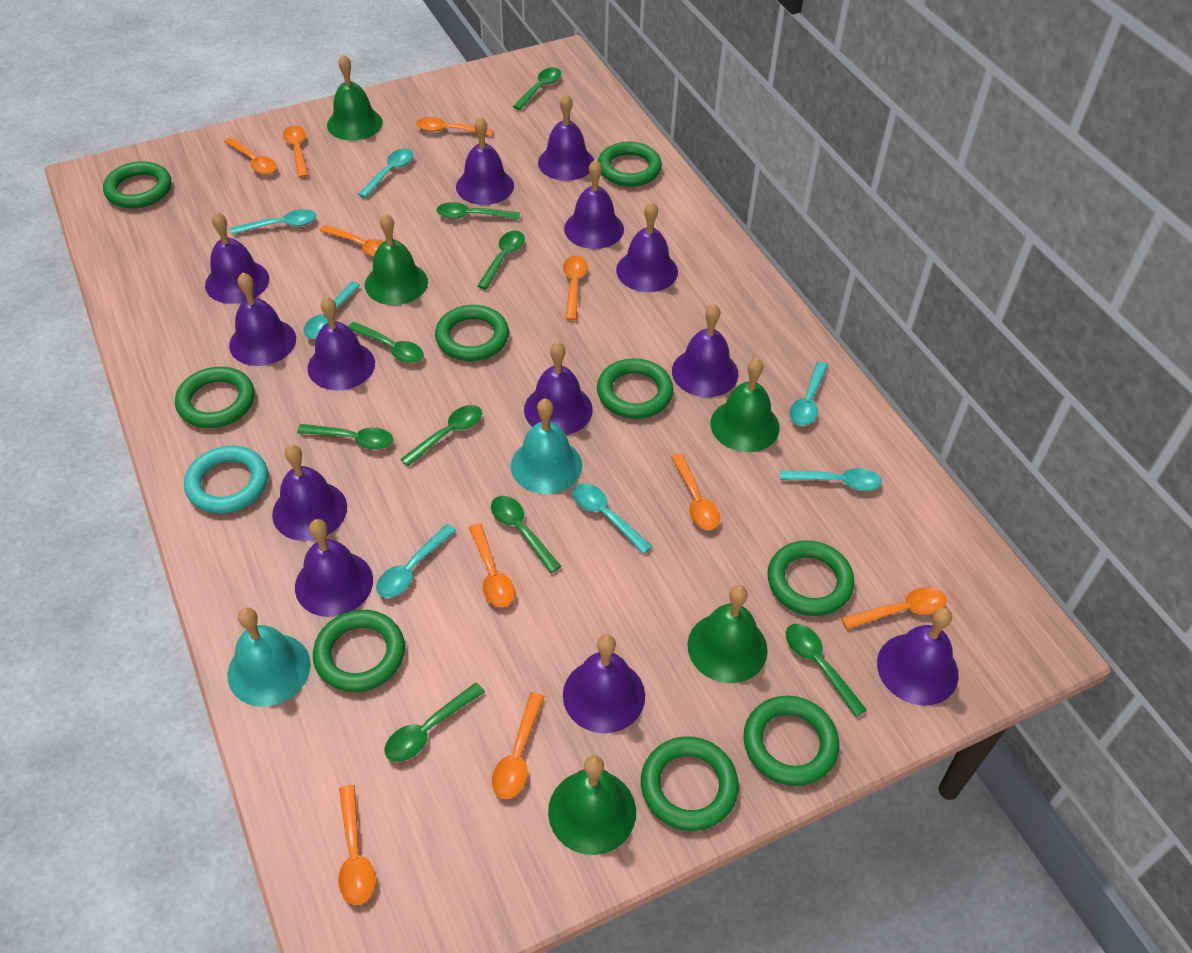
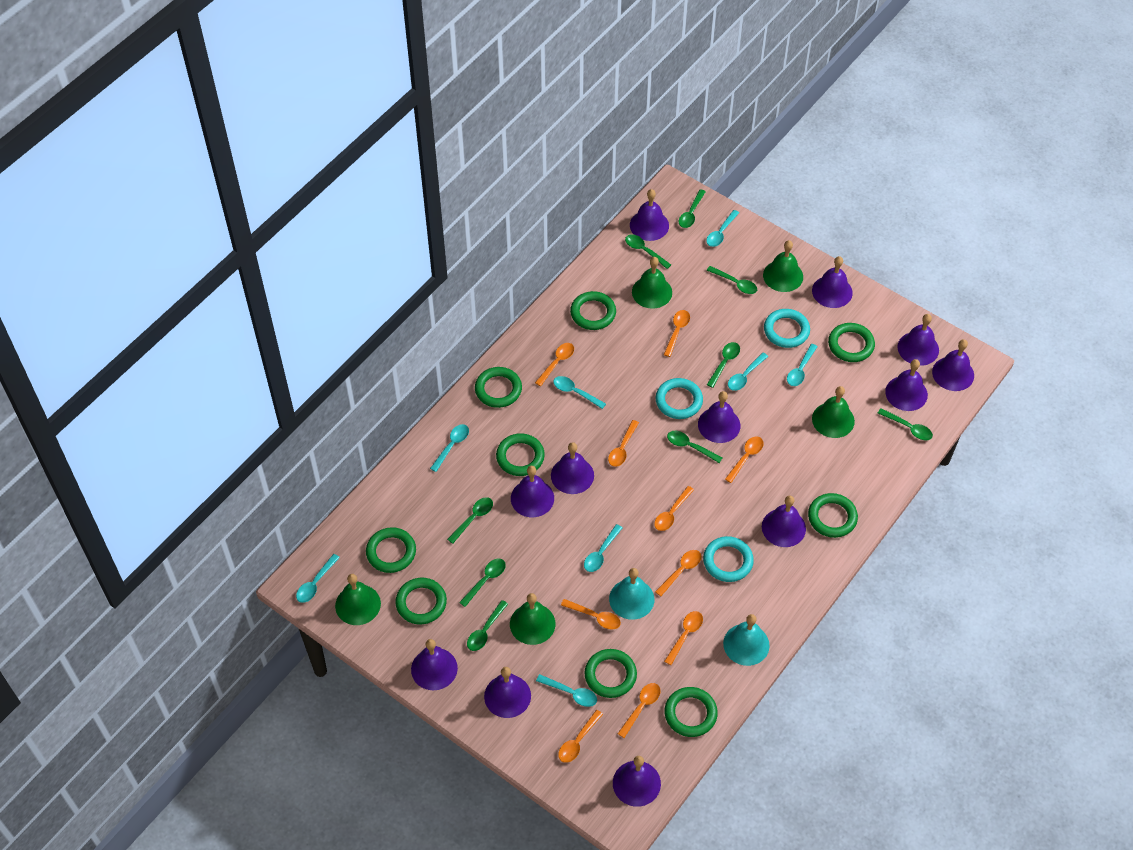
purple bell: 13 -> 12
turquoise ring: 1 -> 3
turquoise spoon: 7 -> 8

